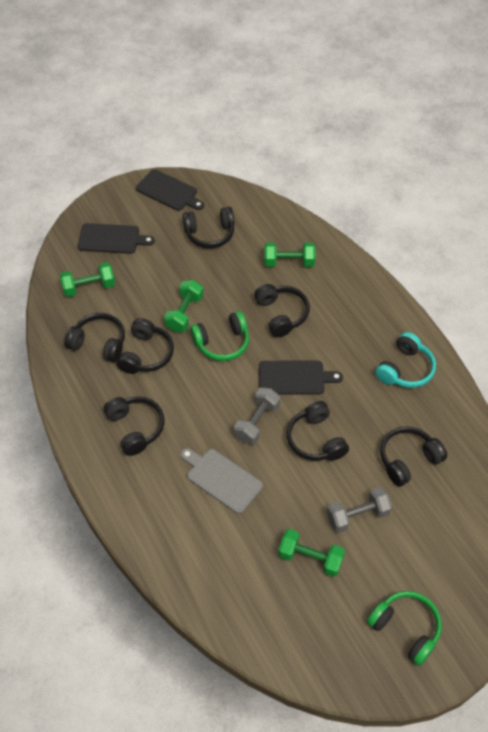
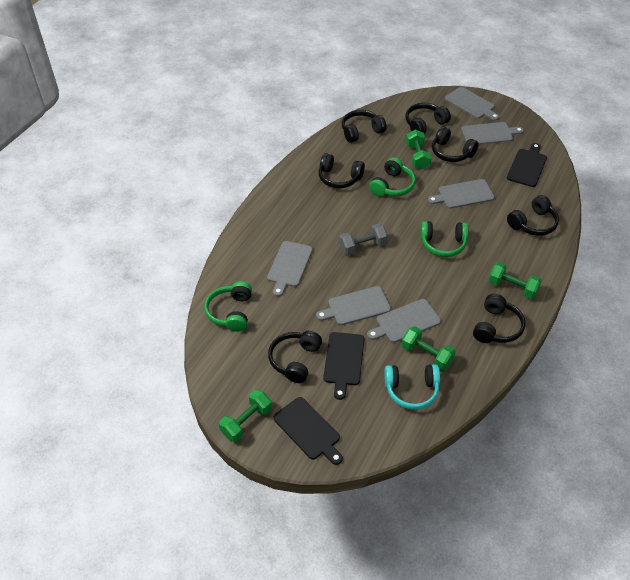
green headphones: 2 -> 3
grey cutting board: 1 -> 6
grey dumbbell: 2 -> 1

